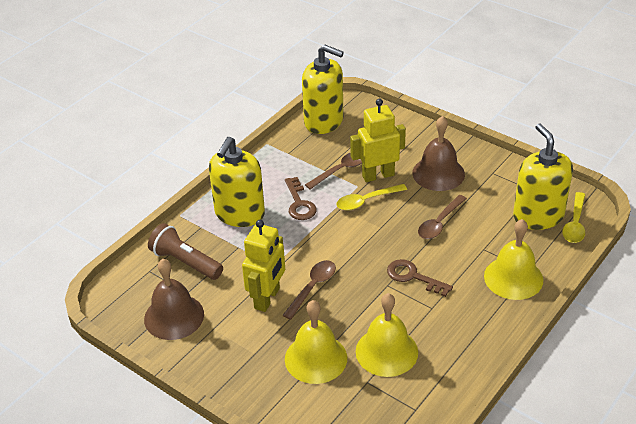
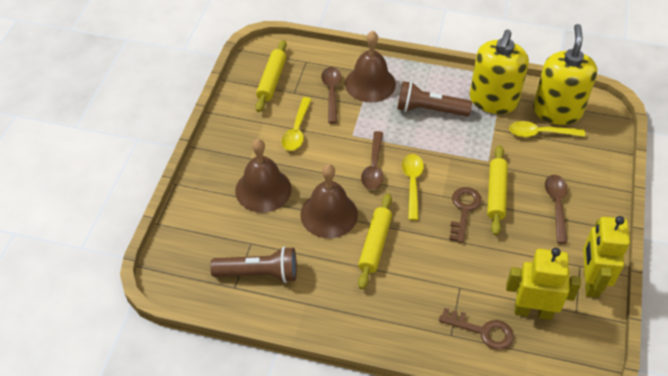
brown bell: 2 -> 3
brown flashlight: 1 -> 2
yellow bell: 3 -> 0
yellow rolling pin: 0 -> 3
yellow soap dispenser: 3 -> 2
yellow spoon: 2 -> 3

